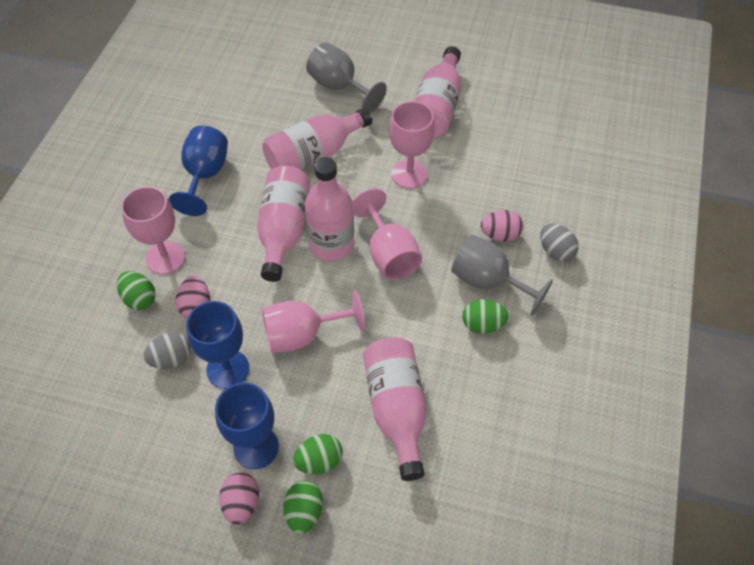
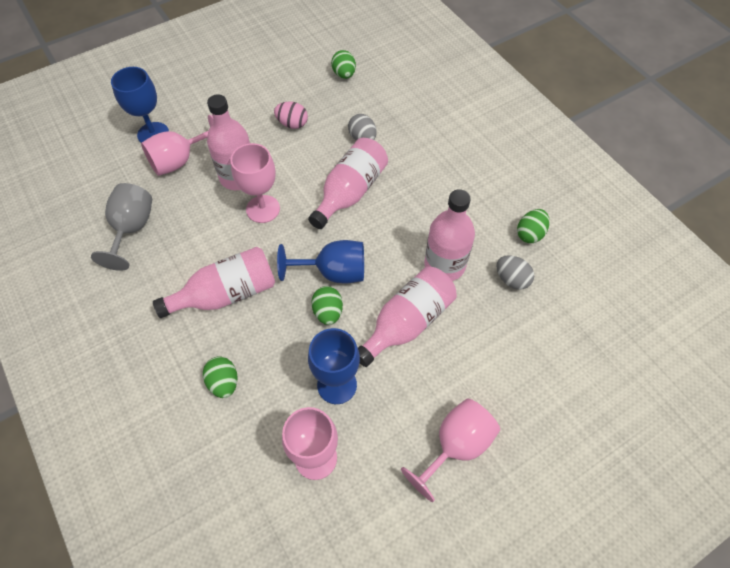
grey goblet: 2 -> 1
pink egg: 3 -> 1

